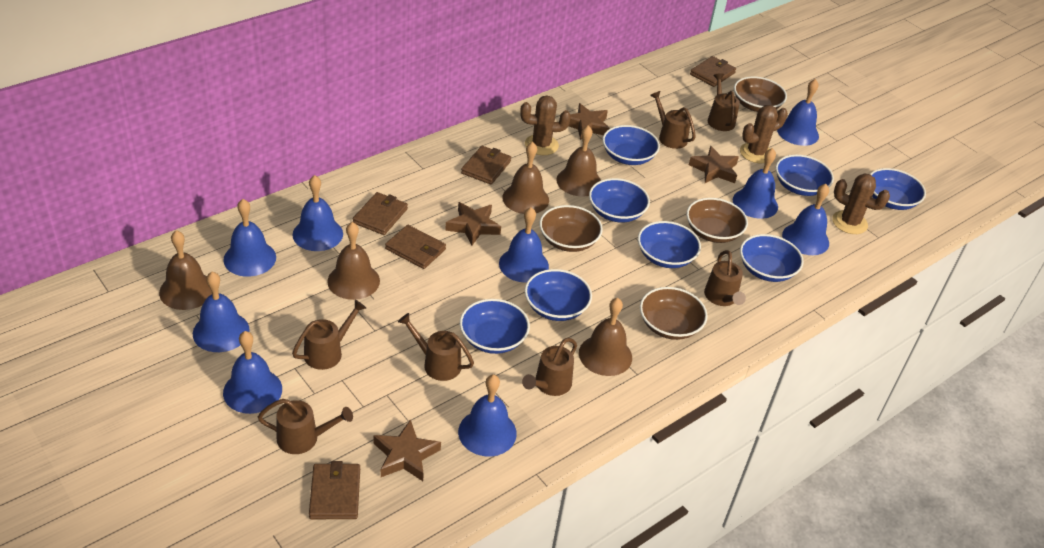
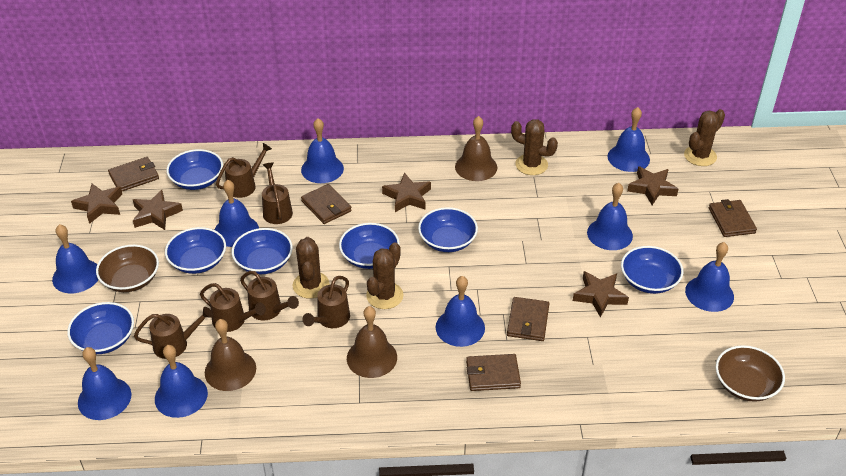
blue bowl: 8 -> 7
brown bell: 5 -> 3
brown bowl: 4 -> 2
brown cactus: 3 -> 4
brown star: 4 -> 5
brown watering can: 7 -> 6

